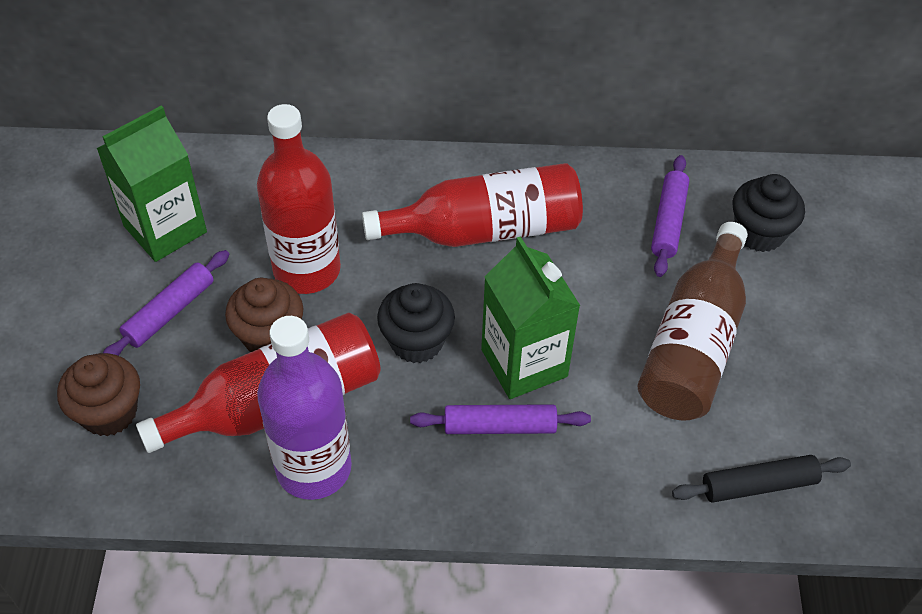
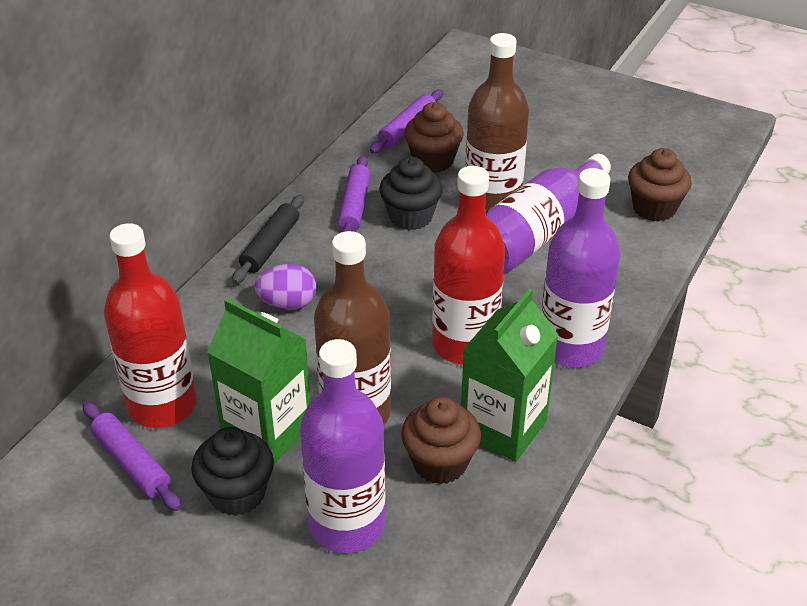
brown bottle: 1 -> 2
brown cupcake: 2 -> 3
purple bottle: 1 -> 3
purple egg: 0 -> 1
red bottle: 3 -> 2

